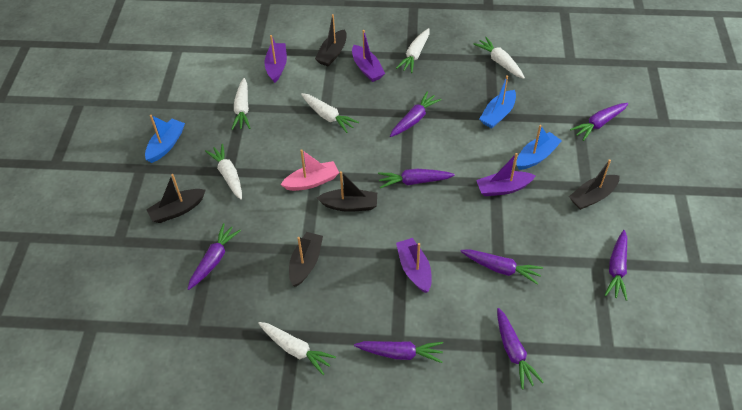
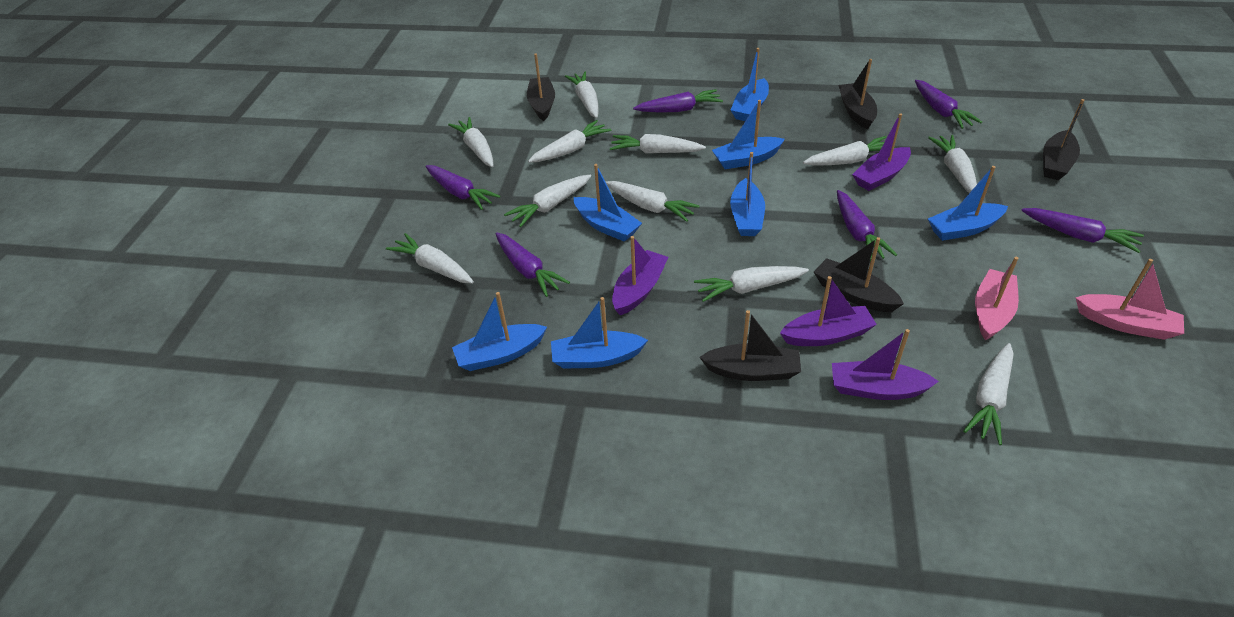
blue boat: 3 -> 7
pink boat: 1 -> 2
purple carrot: 8 -> 6
white carrot: 6 -> 11

